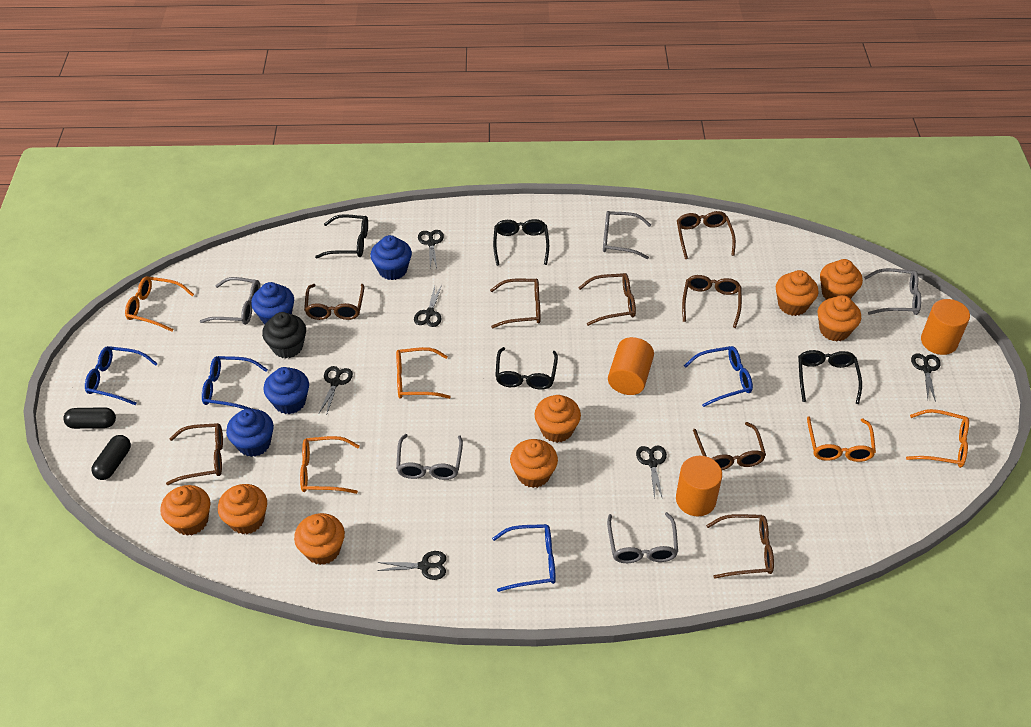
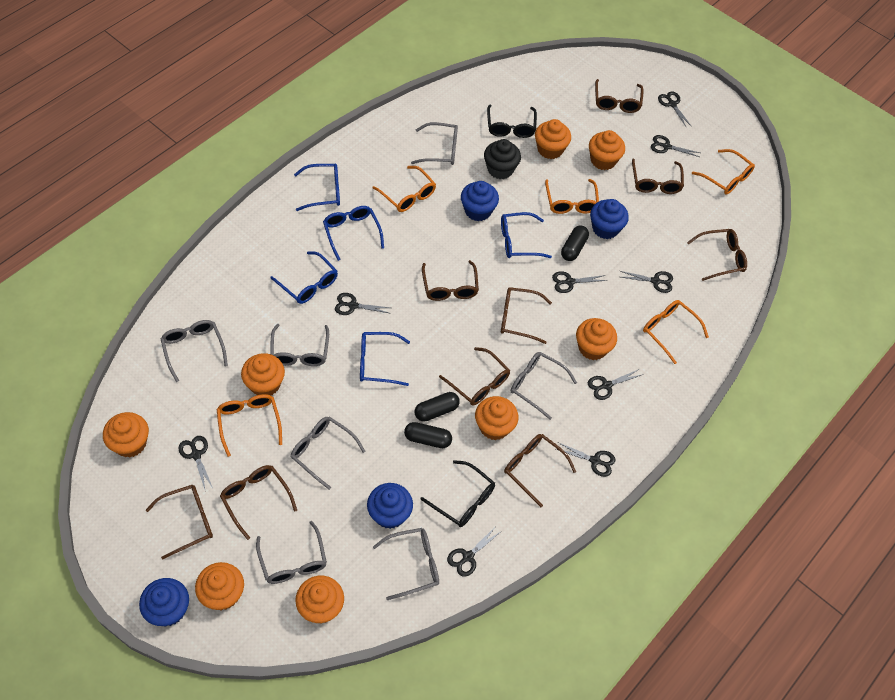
black capsule: 2 -> 3
black glasses: 4 -> 2
black scissors: 6 -> 9
blue glasses: 4 -> 5
brown glasses: 8 -> 9
grey glasses: 5 -> 7
orange cylinder: 3 -> 0

